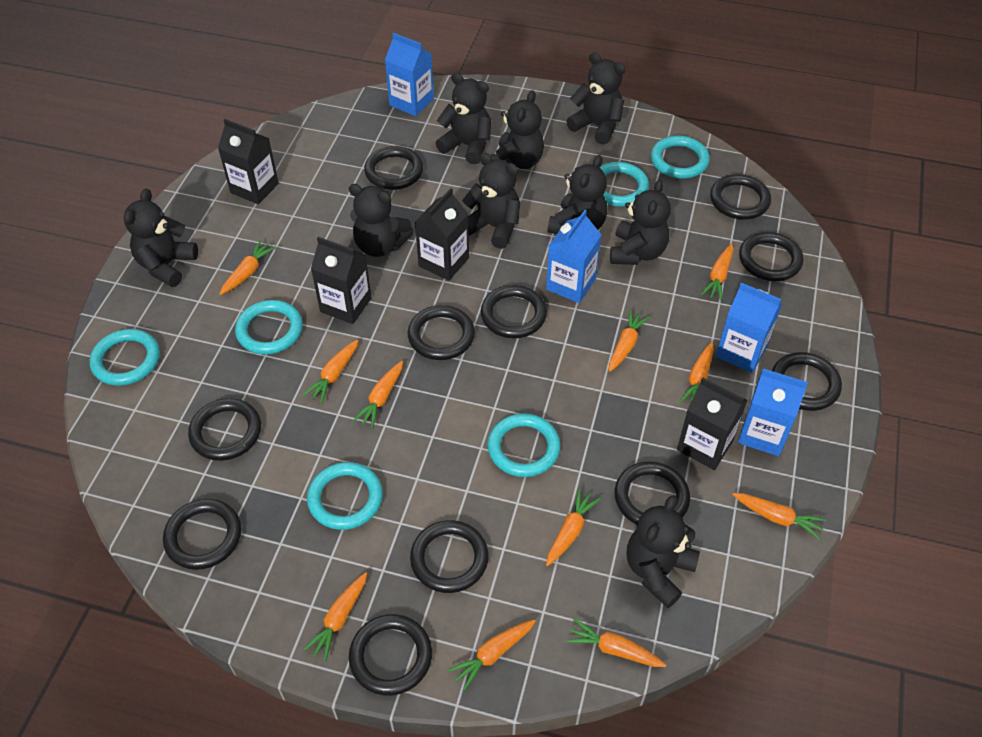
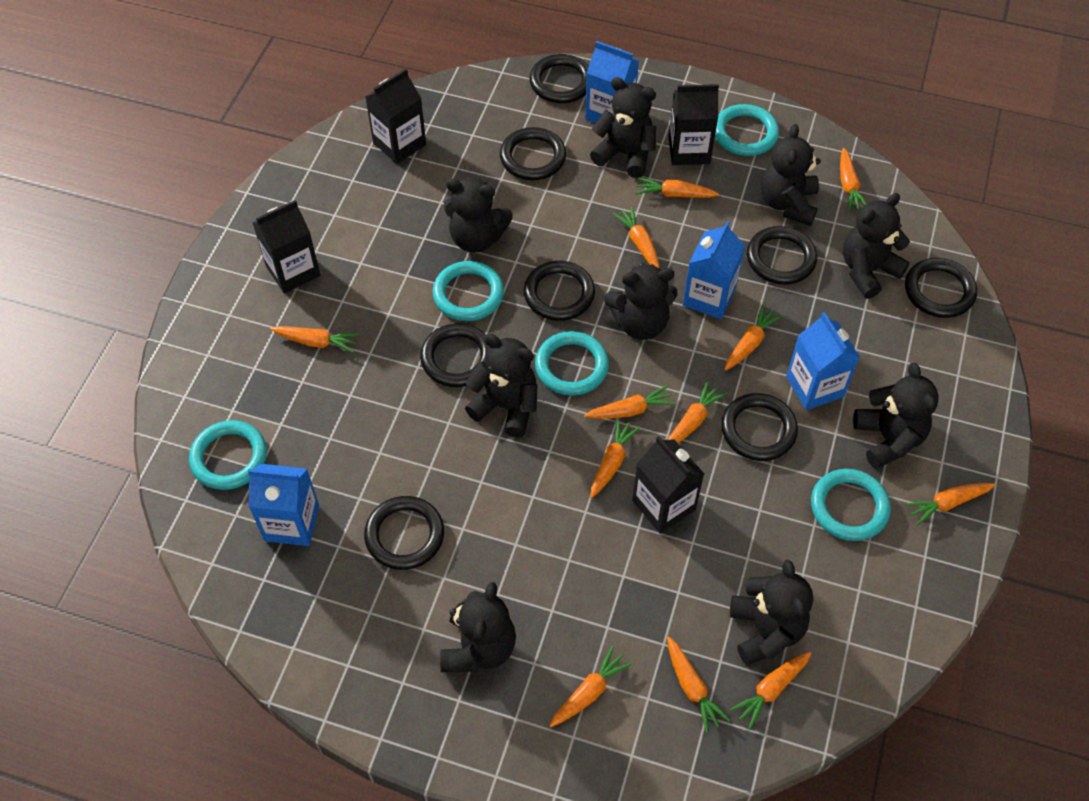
black ring: 11 -> 8
orange carrot: 11 -> 12
turquoise ring: 6 -> 5

